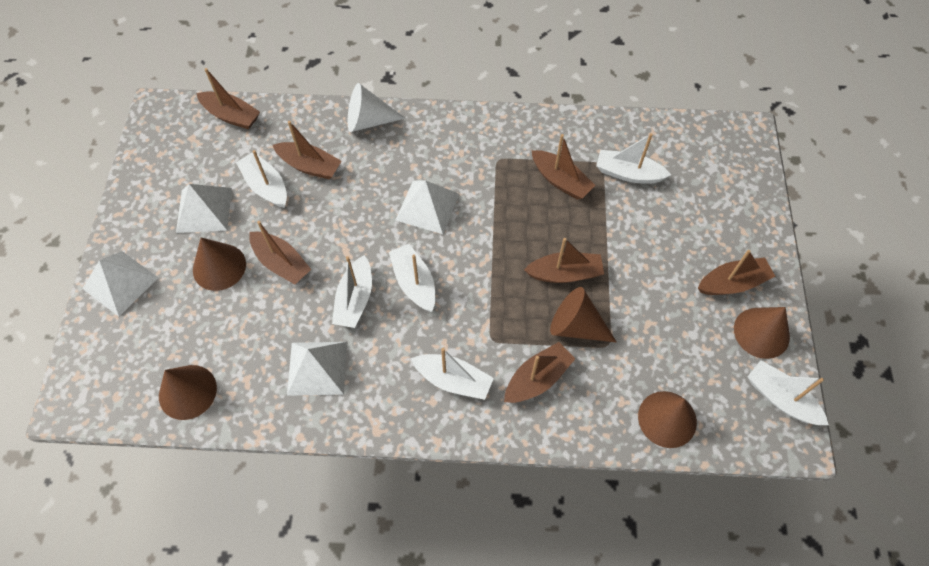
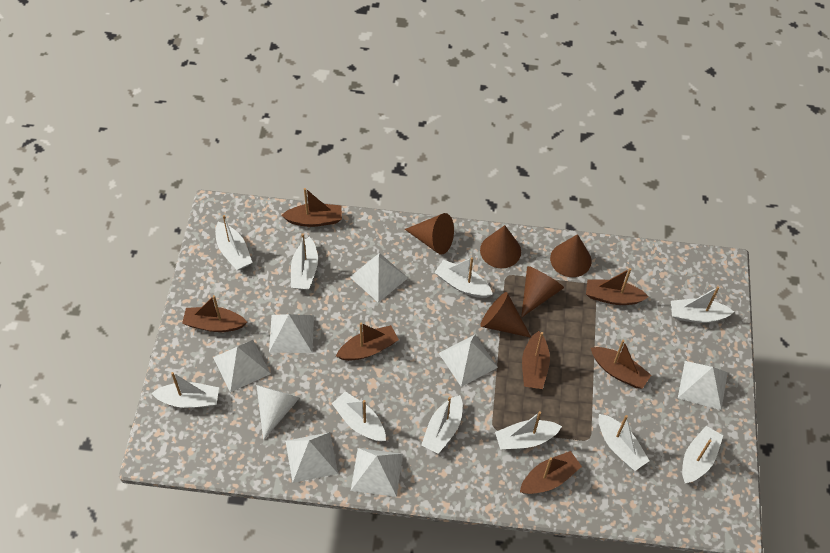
white boat: 6 -> 10
white pyramid: 4 -> 7

